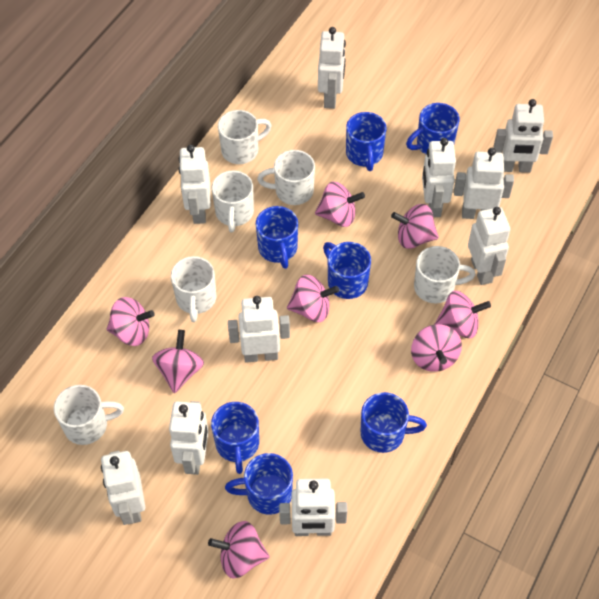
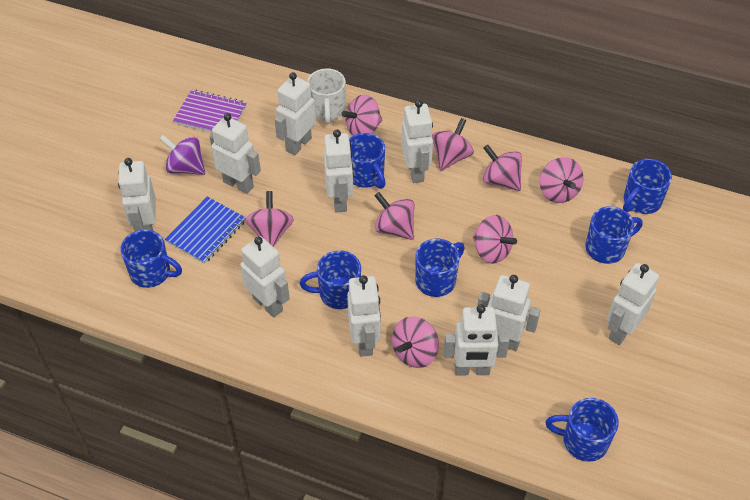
blue notebook: 0 -> 1
purple notebook: 0 -> 1
purple spinning top: 0 -> 1
white mug: 6 -> 1

